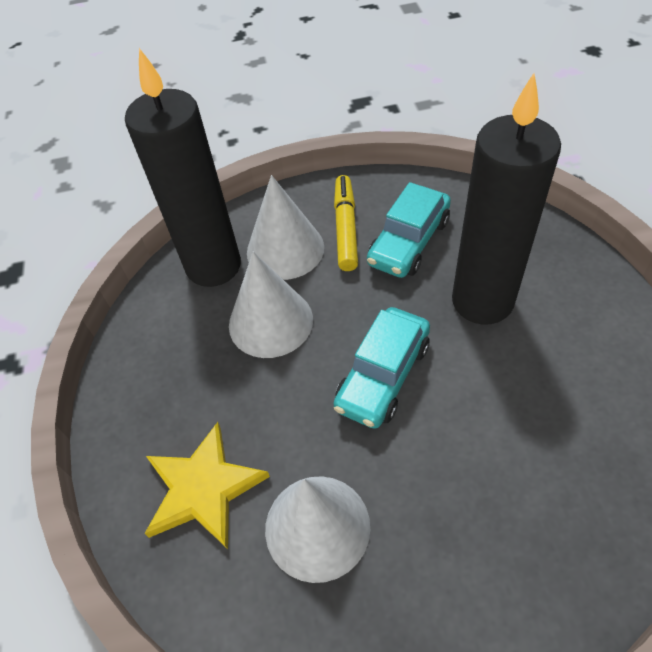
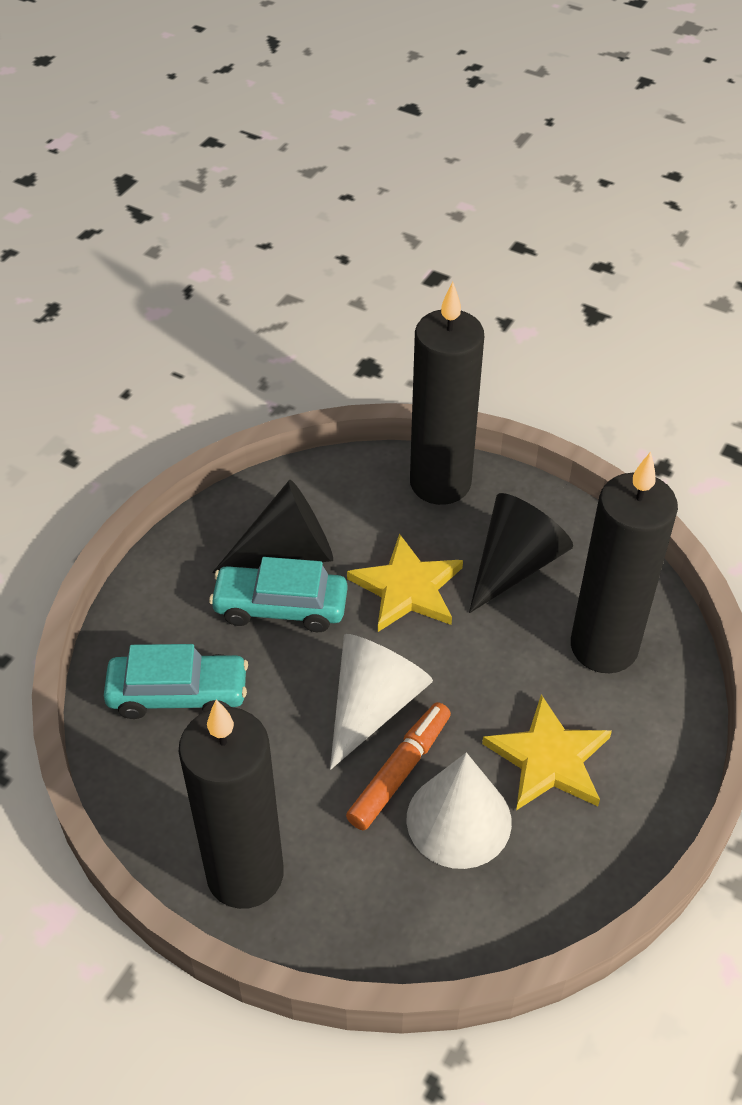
black candle: 2 -> 3
black cone: 0 -> 2
orange marker: 0 -> 1
white cone: 3 -> 2
yellow marker: 1 -> 0
yellow star: 1 -> 2

